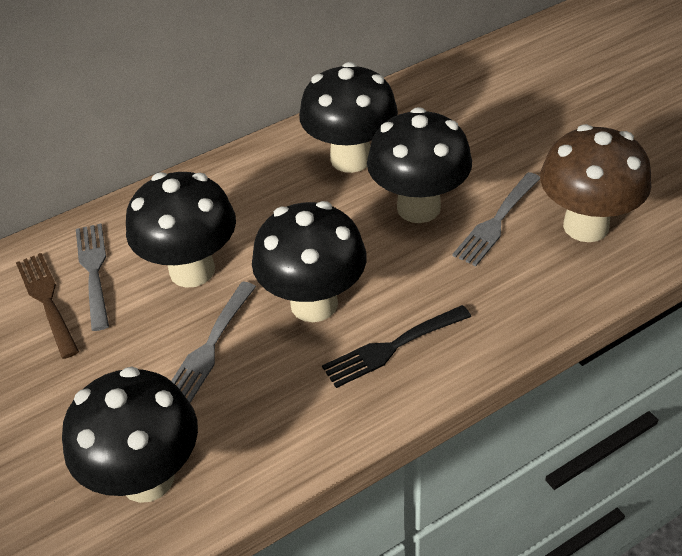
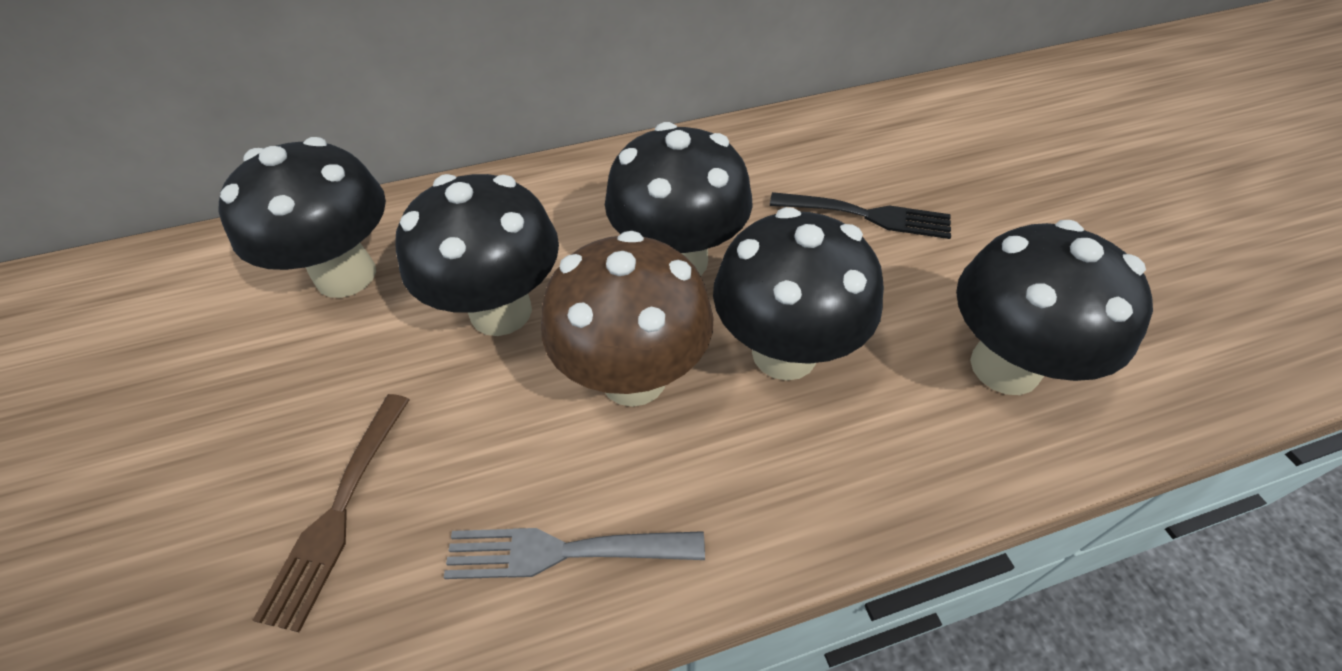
grey fork: 3 -> 1

